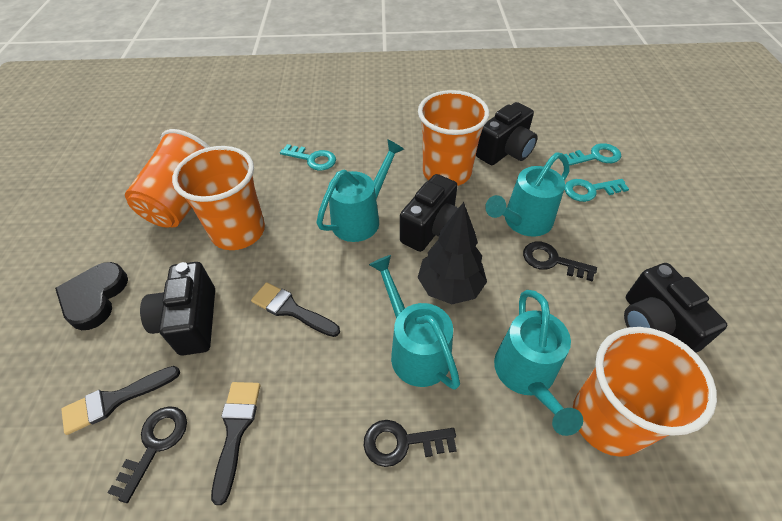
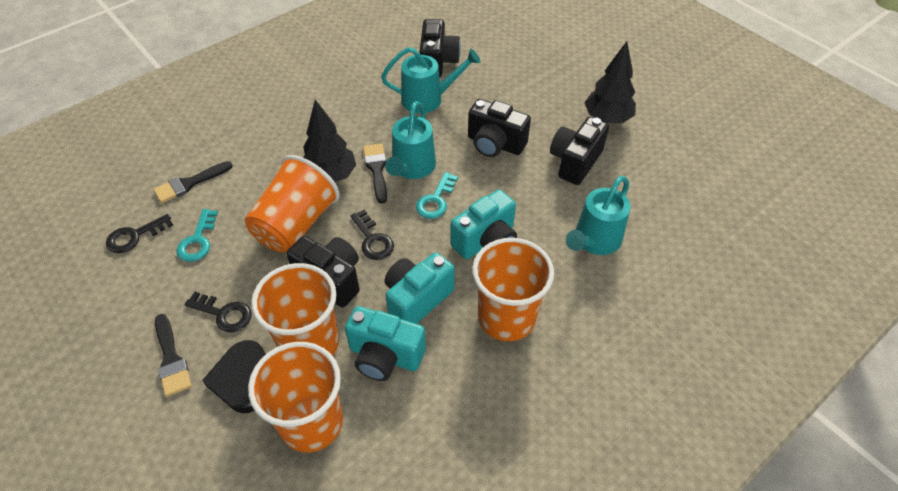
black tree: 1 -> 2
turquoise camera: 0 -> 3
turquoise key: 3 -> 2
turquoise watering can: 4 -> 3

